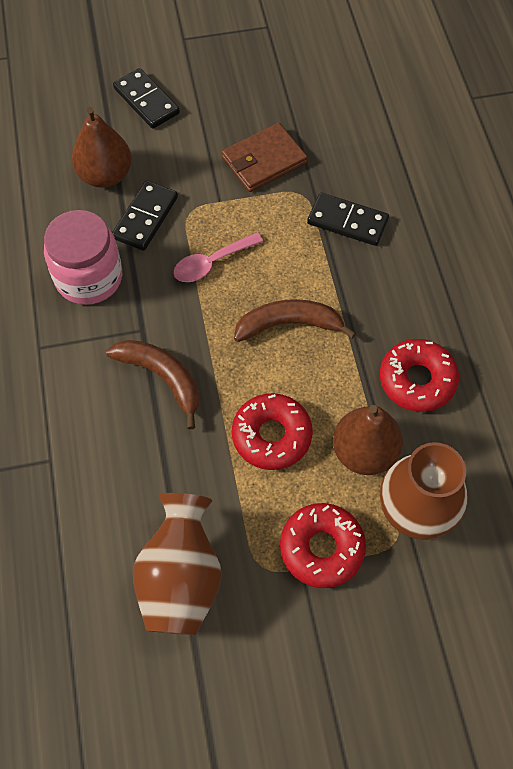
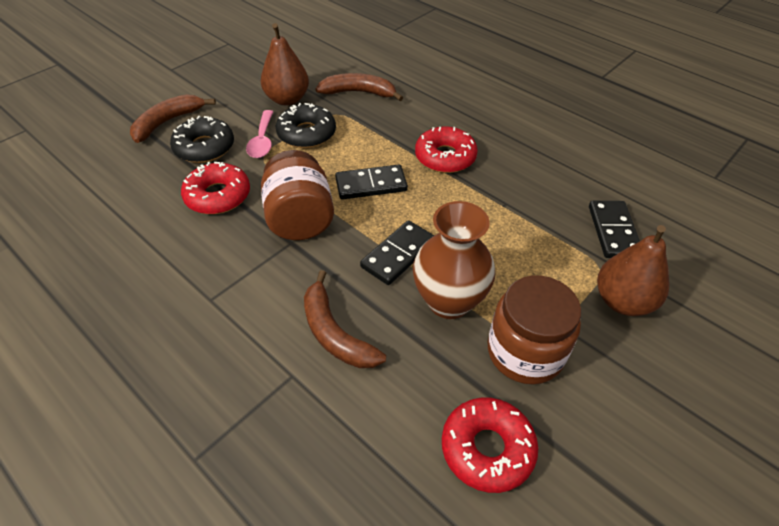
black donut: 0 -> 2
brown banana: 2 -> 3
brown jar: 0 -> 2
brown vase: 2 -> 1
brown wallet: 1 -> 0
pink jar: 1 -> 0

